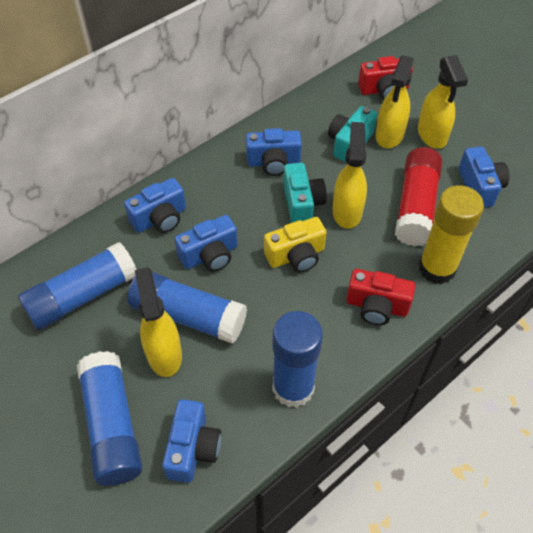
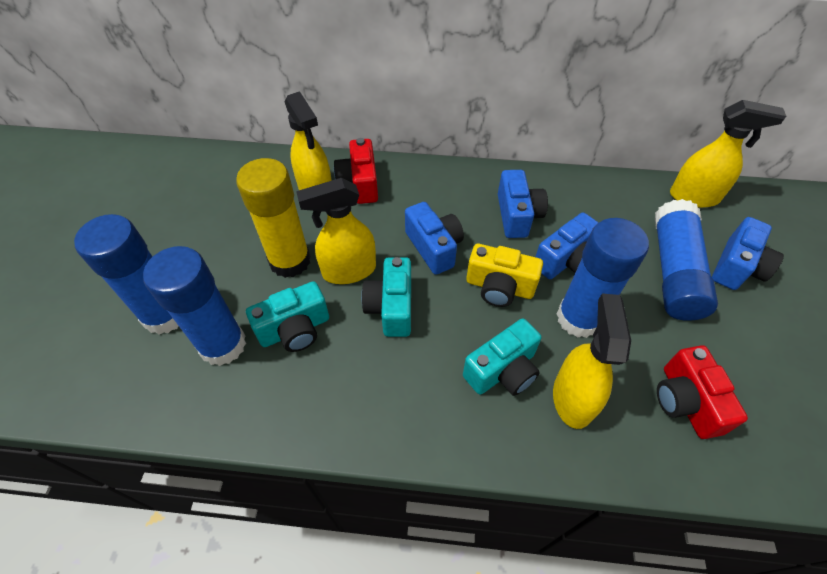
blue camera: 5 -> 4
red glue stick: 1 -> 0
turquoise camera: 2 -> 3

